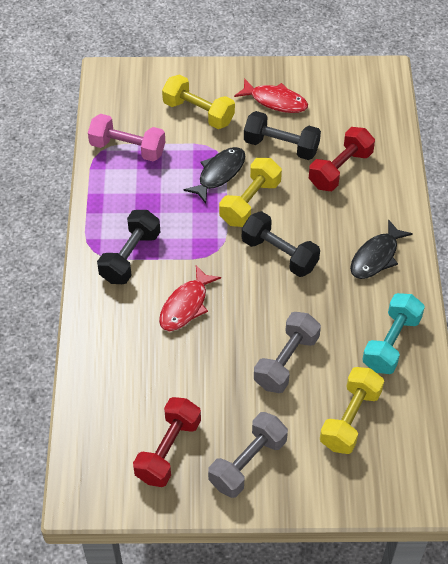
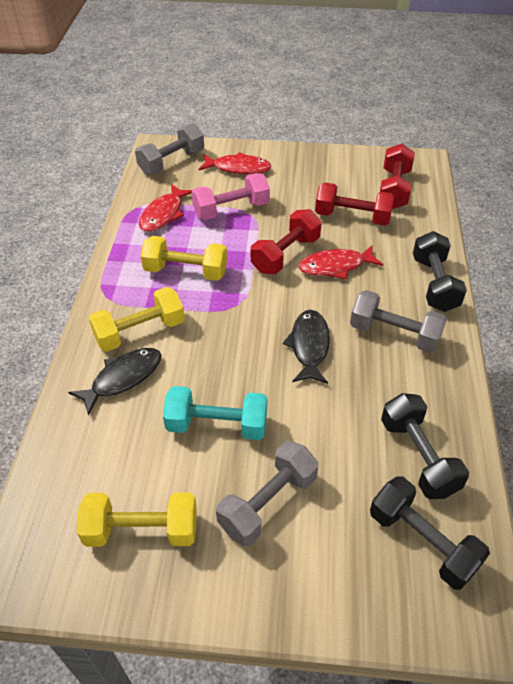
grey dumbbell: 2 -> 3
red dumbbell: 2 -> 3
red fish: 2 -> 3

